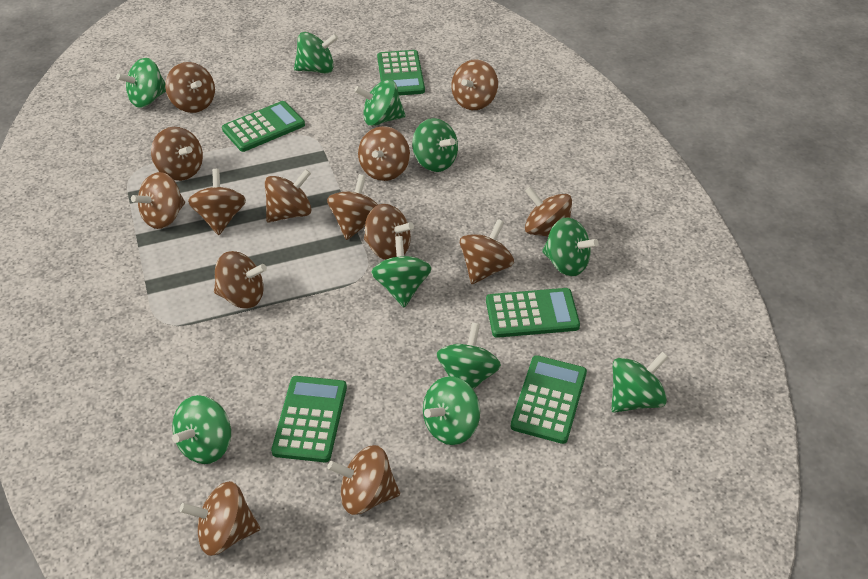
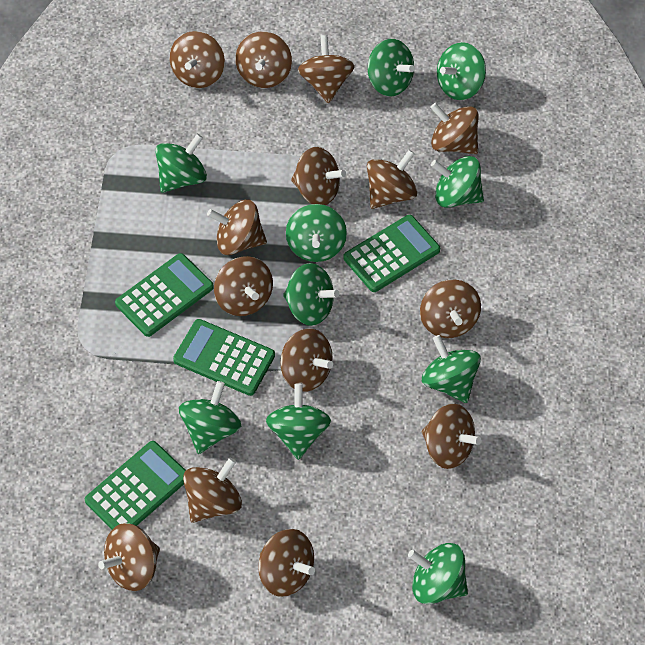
green calculator: 5 -> 4

